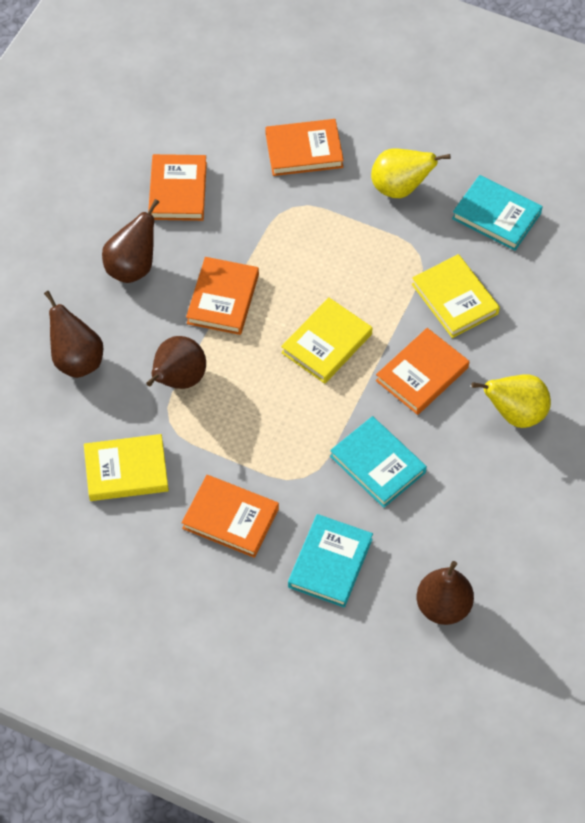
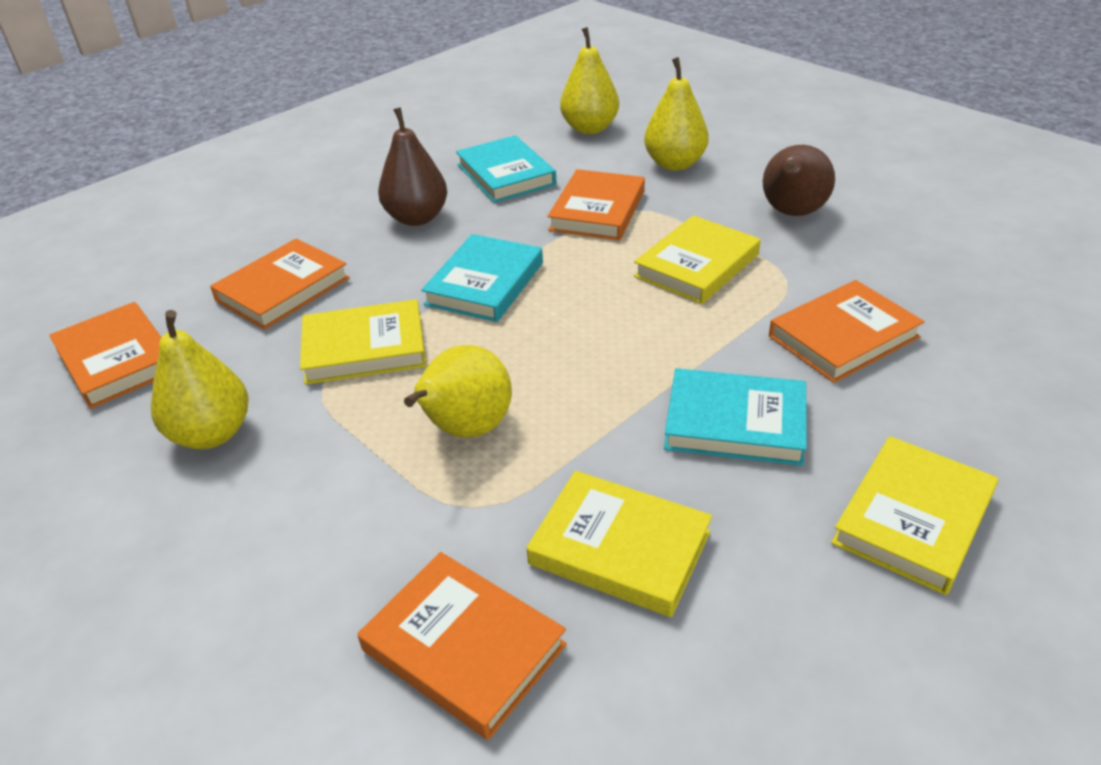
brown pear: 4 -> 2
yellow book: 3 -> 4
yellow pear: 2 -> 4

